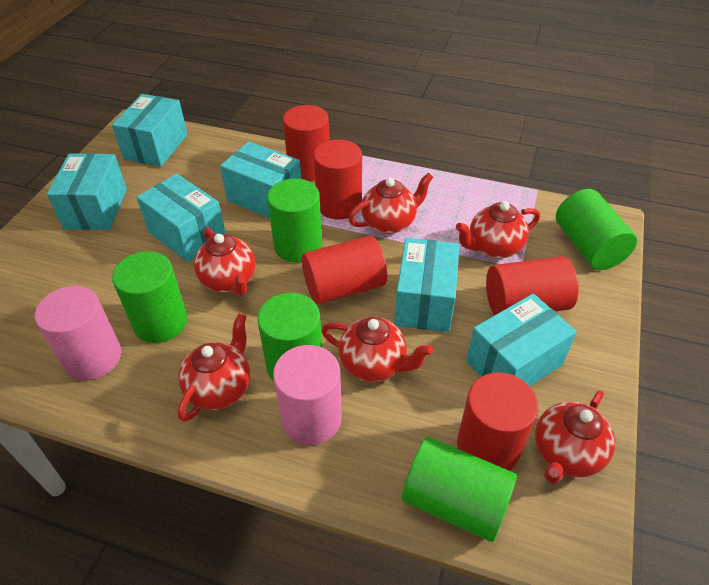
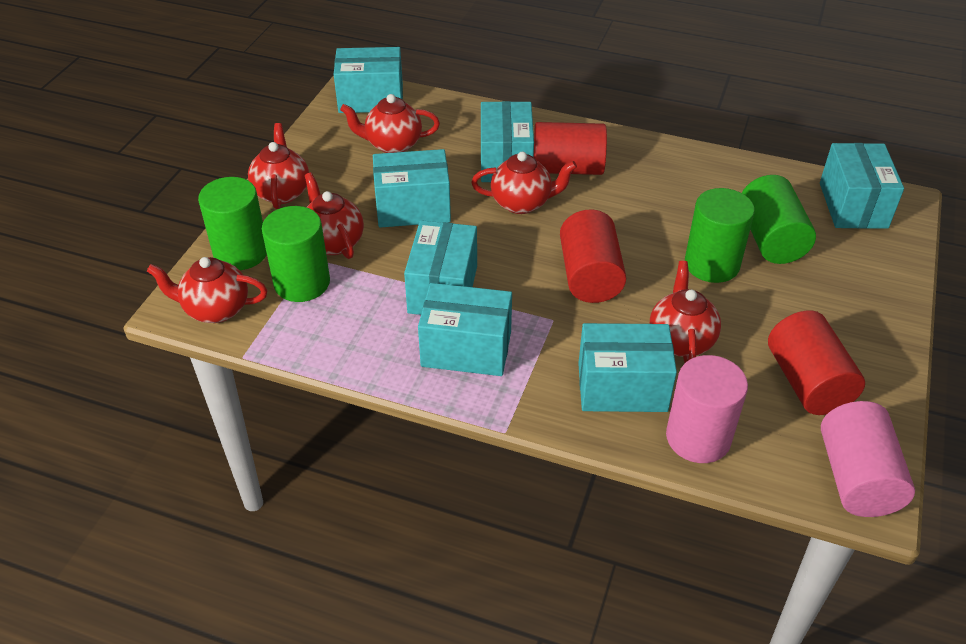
green cylinder: 5 -> 4
red cylinder: 5 -> 3
turquoise box: 6 -> 7

